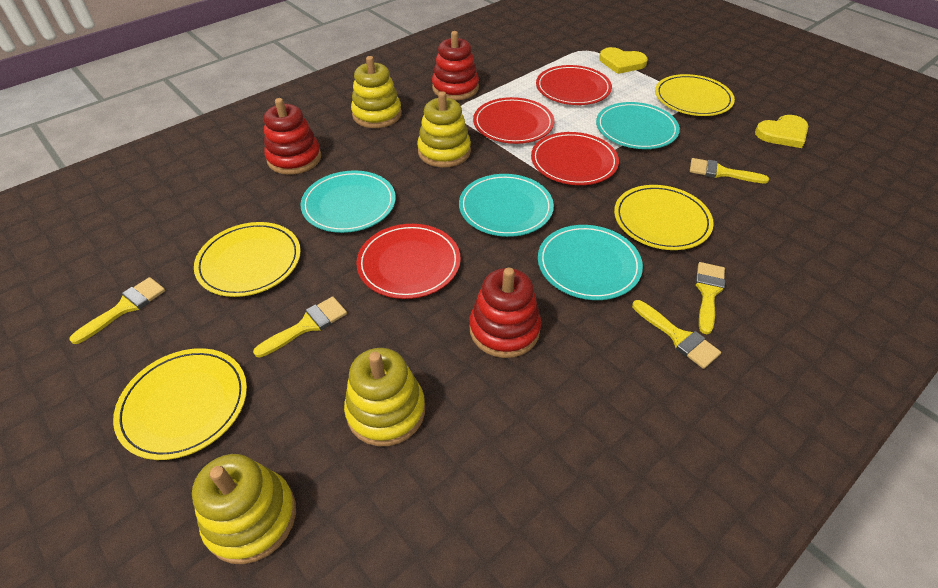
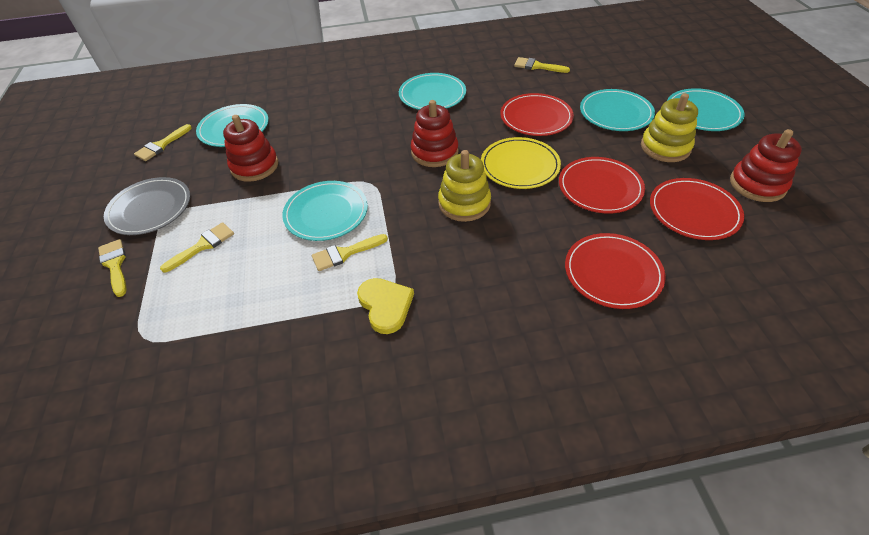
grey plate: 0 -> 1
turquoise plate: 4 -> 5
yellow heart: 2 -> 1
yellow plate: 4 -> 1
yellow stacking toy: 4 -> 2

